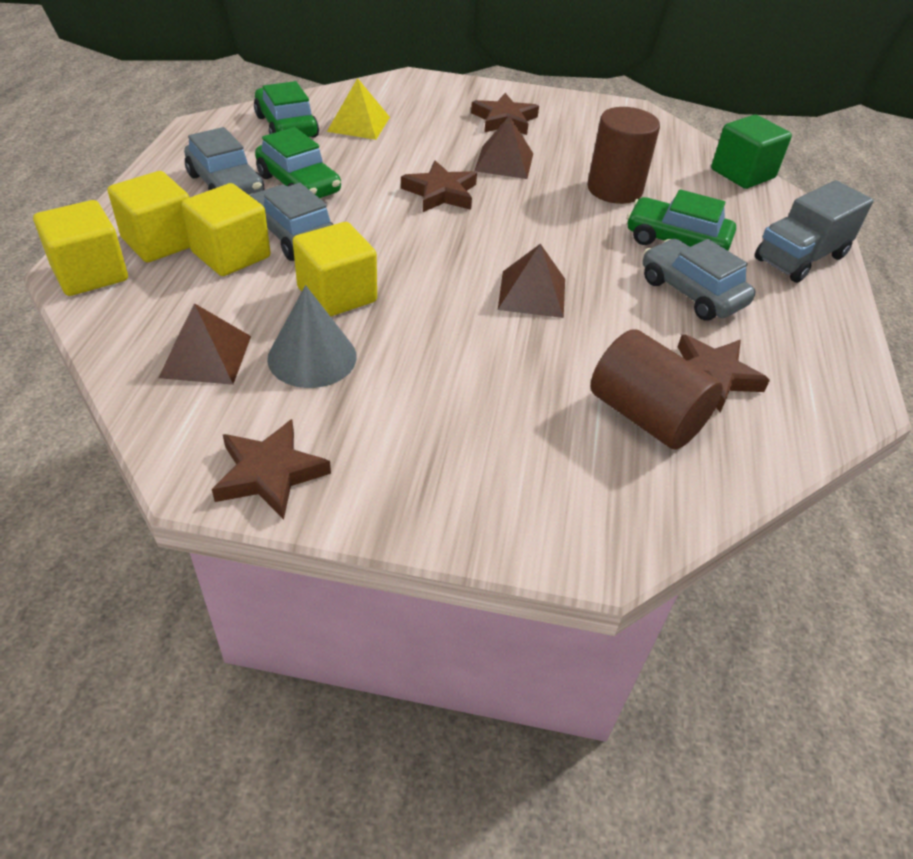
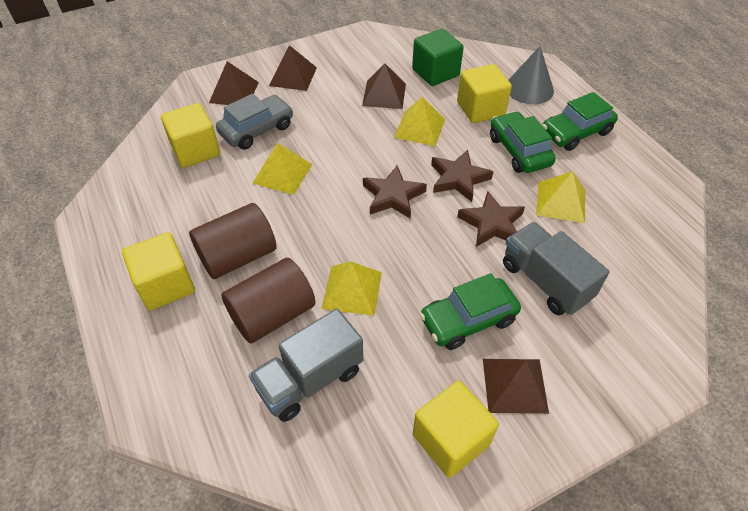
brown pyramid: 3 -> 4
brown star: 4 -> 3
grey car: 3 -> 1
grey truck: 1 -> 2
yellow pyramid: 1 -> 4

